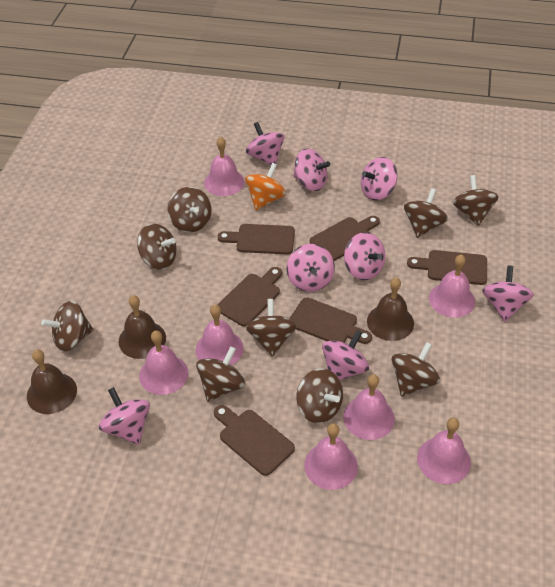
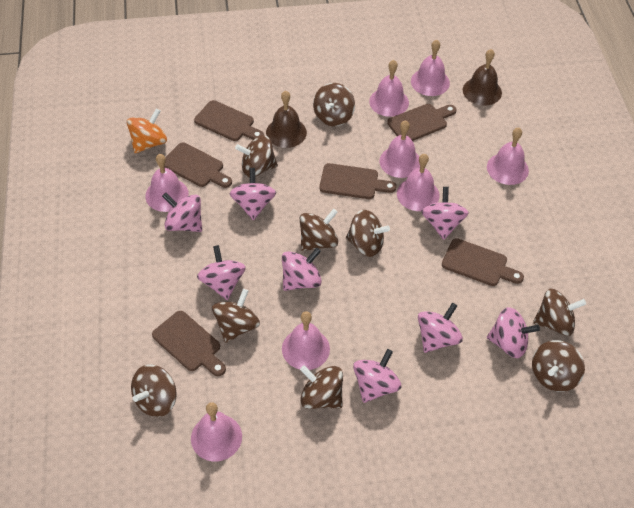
brown bell: 3 -> 2
pink bell: 7 -> 8

